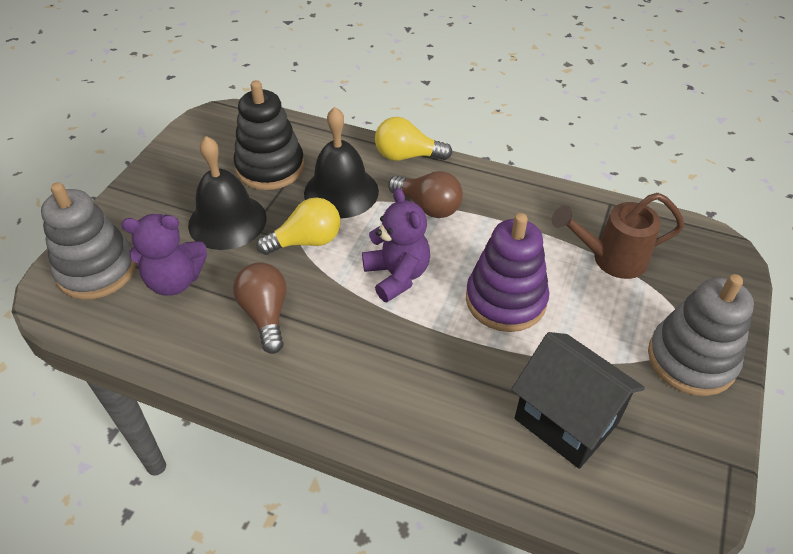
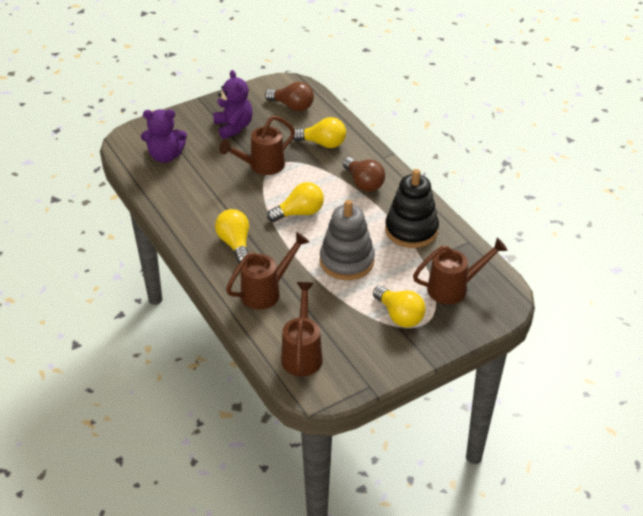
black bell: 2 -> 0
black house: 1 -> 0
brown watering can: 1 -> 4
grey stacking toy: 2 -> 1
purple stacking toy: 1 -> 0
yellow light bulb: 2 -> 4

